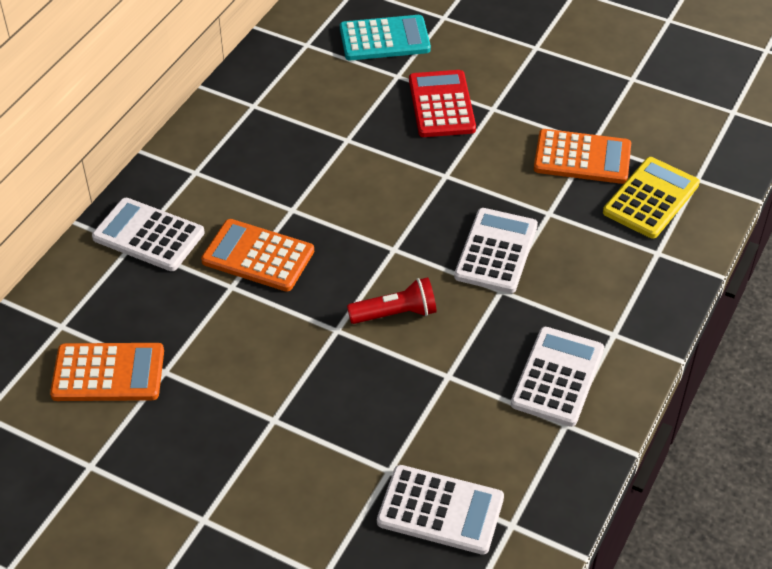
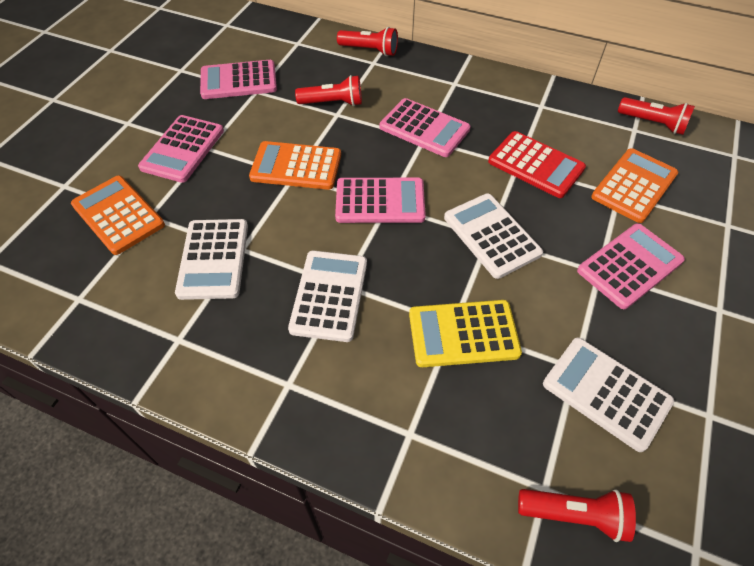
pink calculator: 0 -> 5
red flashlight: 1 -> 4
turquoise calculator: 1 -> 0

